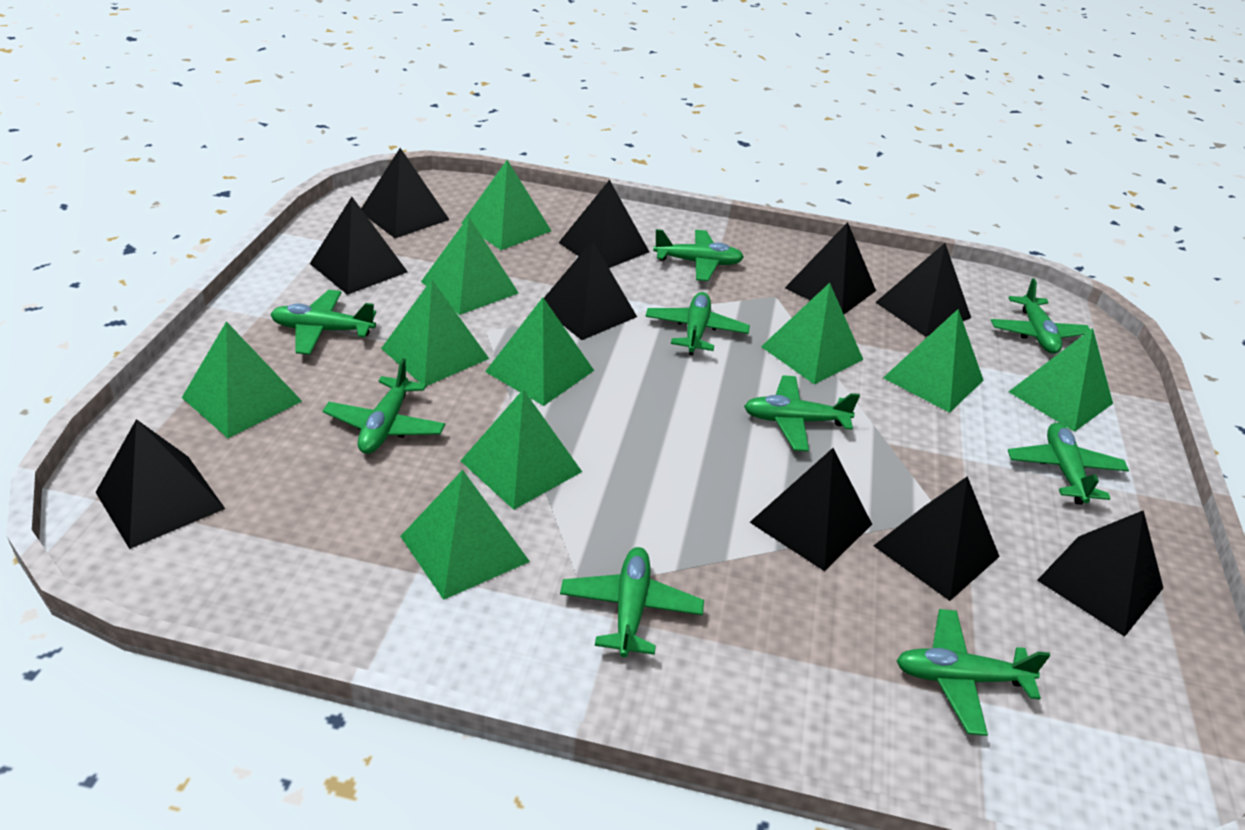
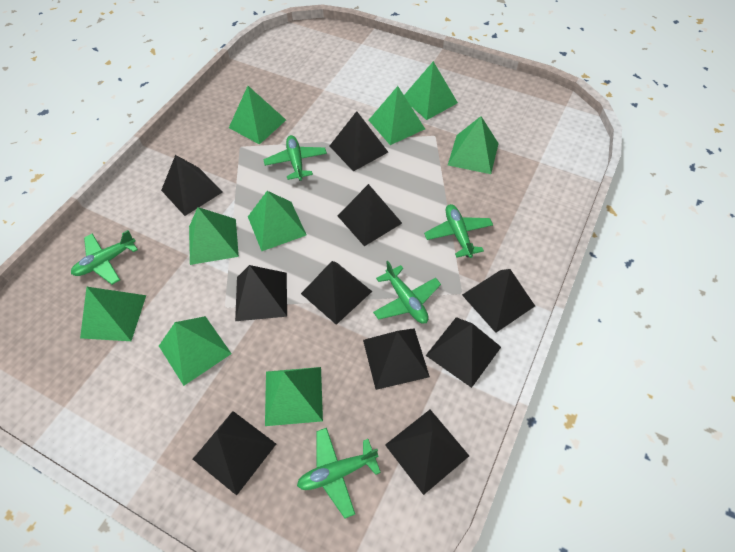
green plane: 9 -> 5
green pyramid: 10 -> 9

